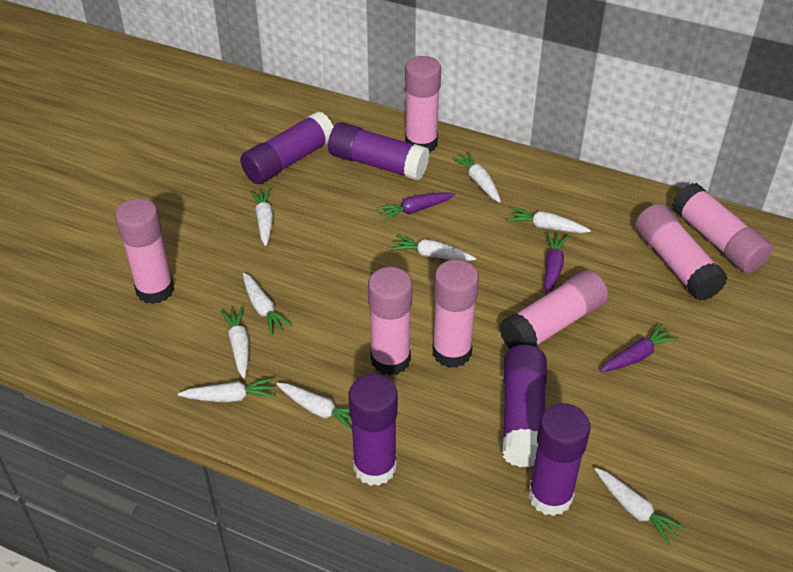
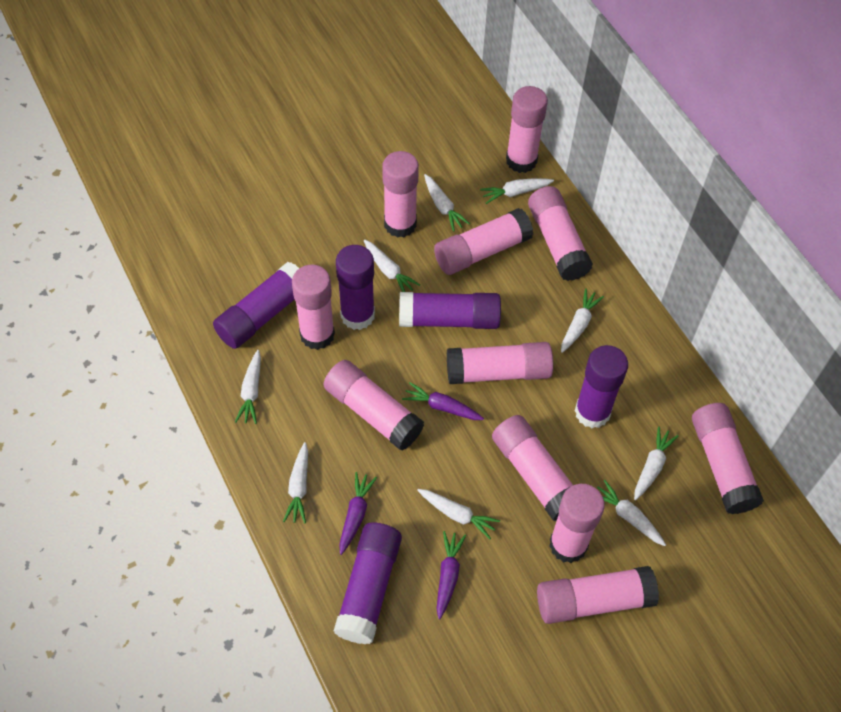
pink glue stick: 7 -> 11

